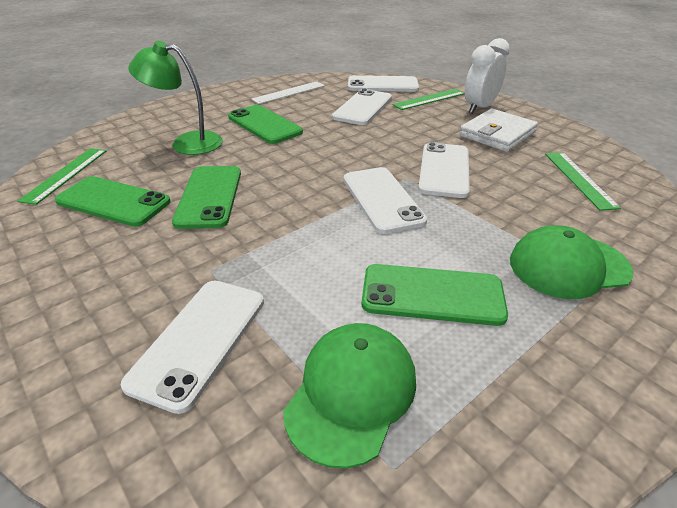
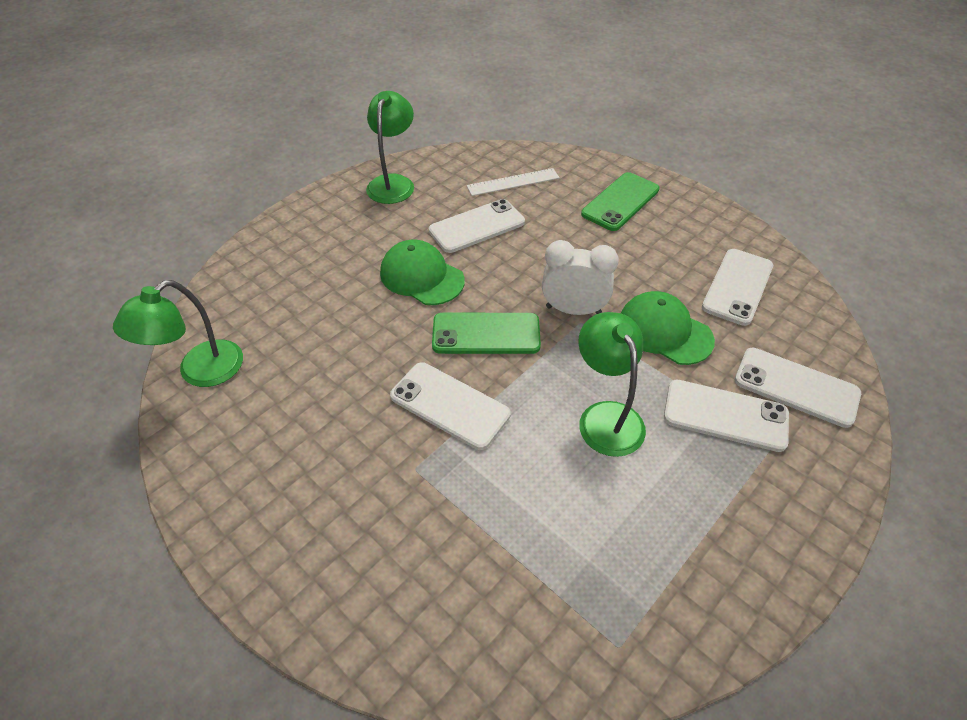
green lamp: 1 -> 3
green phone: 4 -> 2
green ruler: 3 -> 0
white wallet: 1 -> 0

